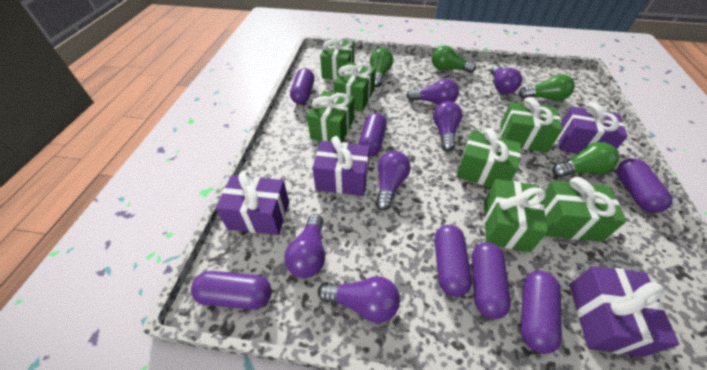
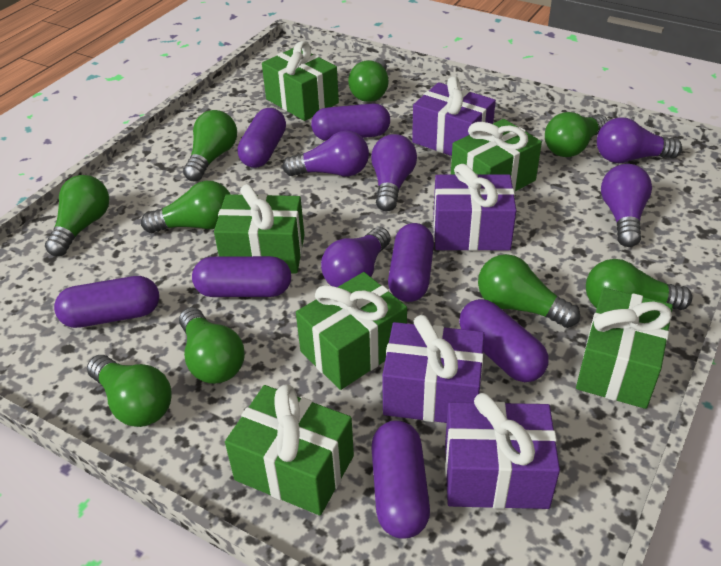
green gift: 7 -> 6
green light bulb: 4 -> 9
purple light bulb: 6 -> 5

